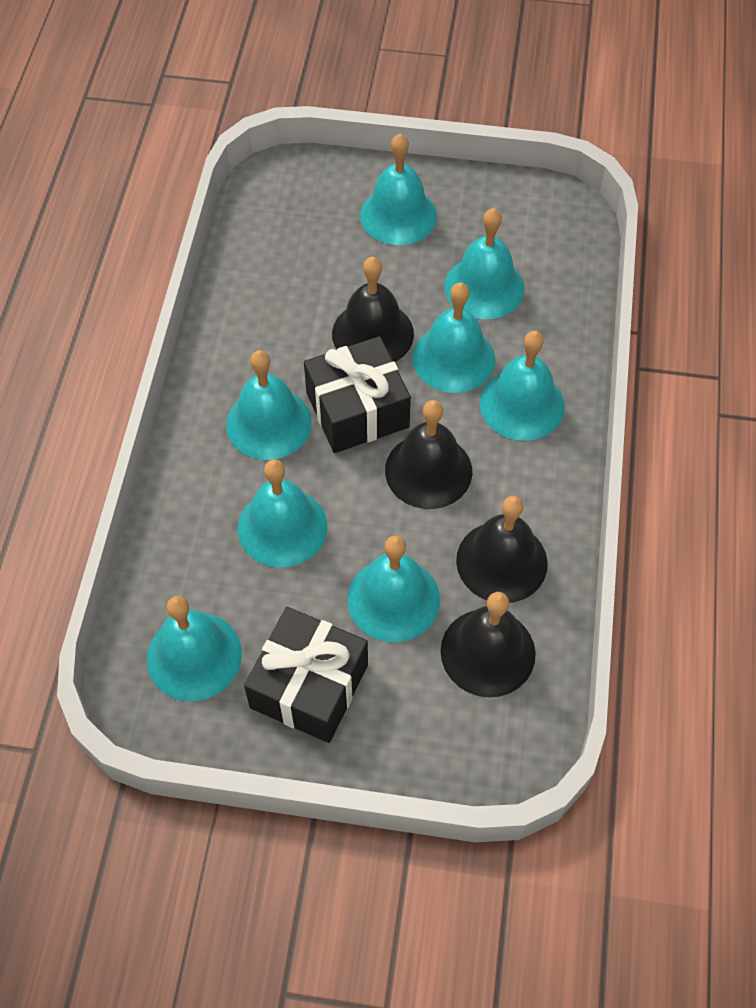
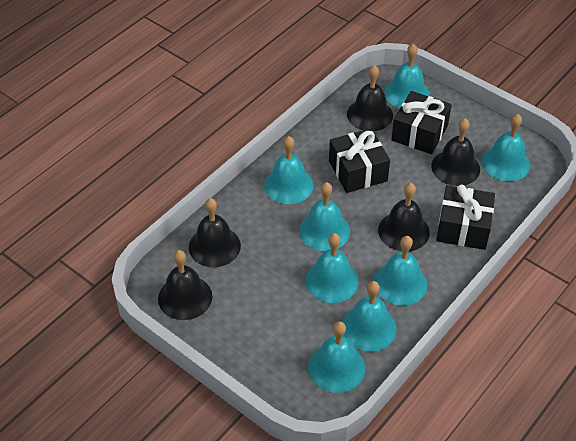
black bell: 4 -> 5
black gift: 2 -> 3

